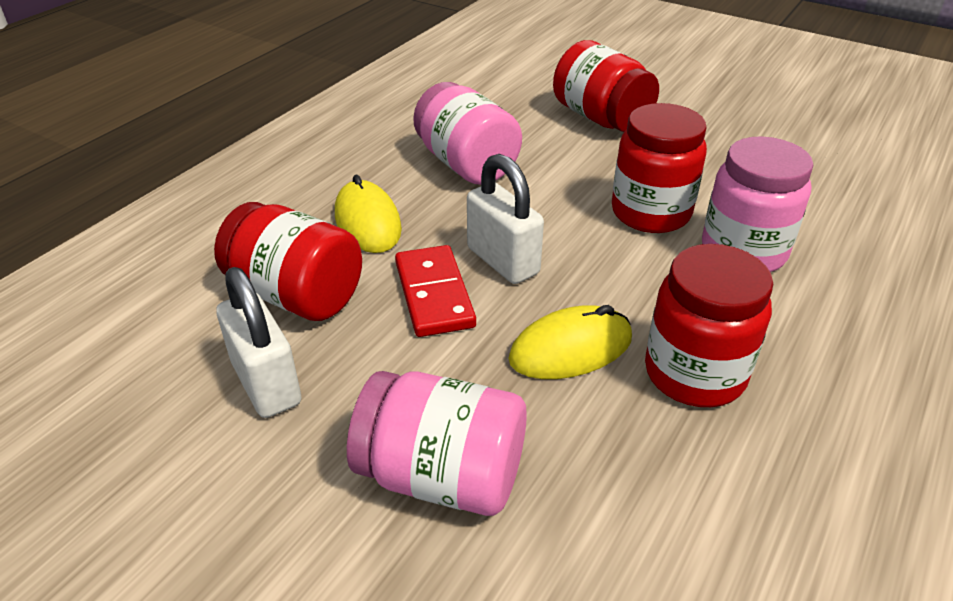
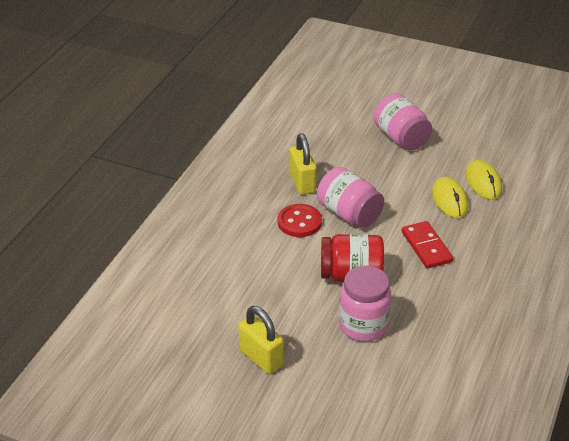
red button: 0 -> 1
red jar: 4 -> 1
white padlock: 2 -> 0
yellow padlock: 0 -> 2

